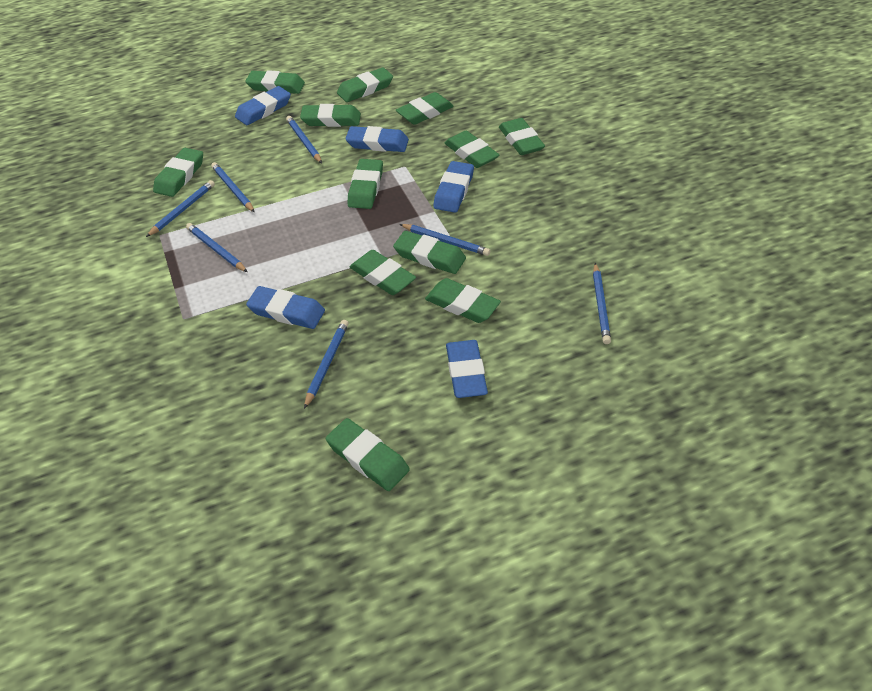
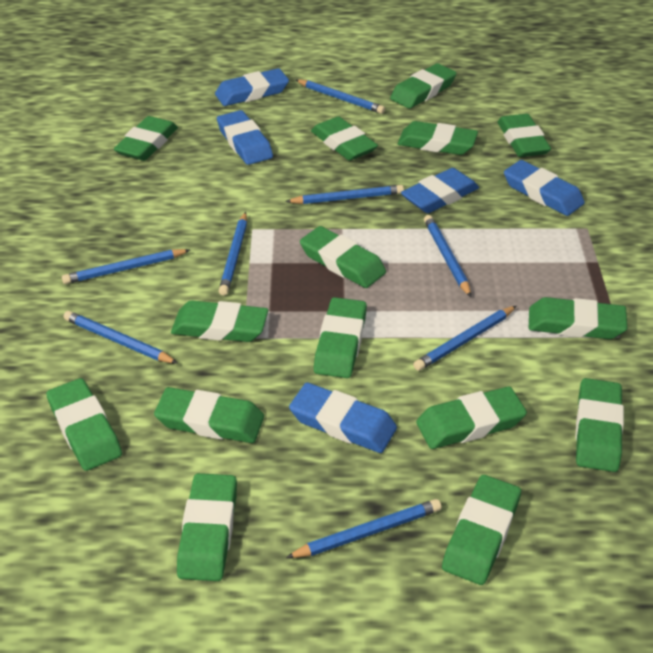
blue pencil: 7 -> 8
green eraser: 12 -> 15

